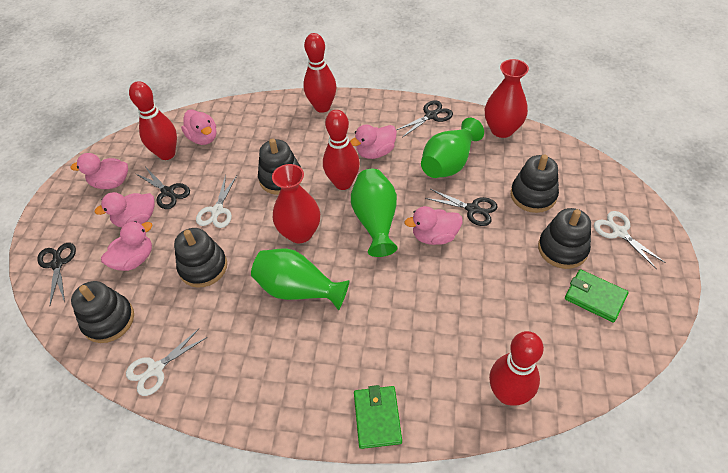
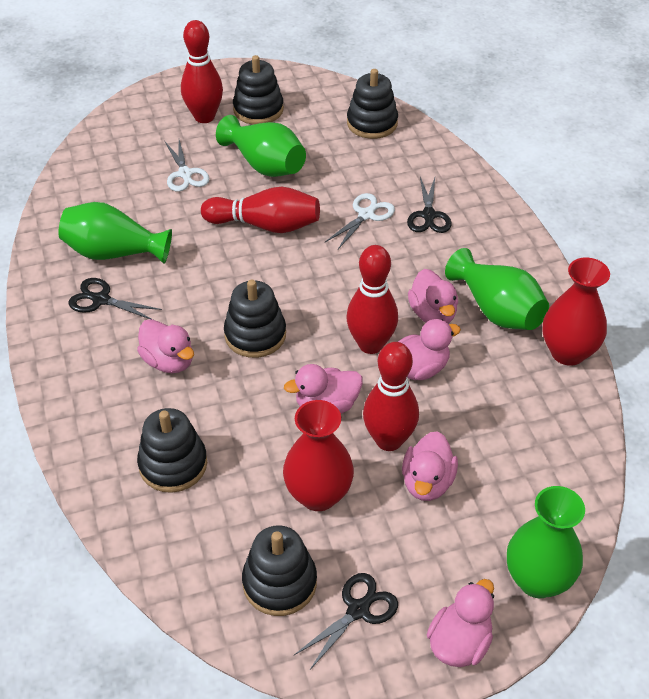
black scissors: 4 -> 3
green vase: 3 -> 4
green wallet: 2 -> 0
white scissors: 3 -> 2

